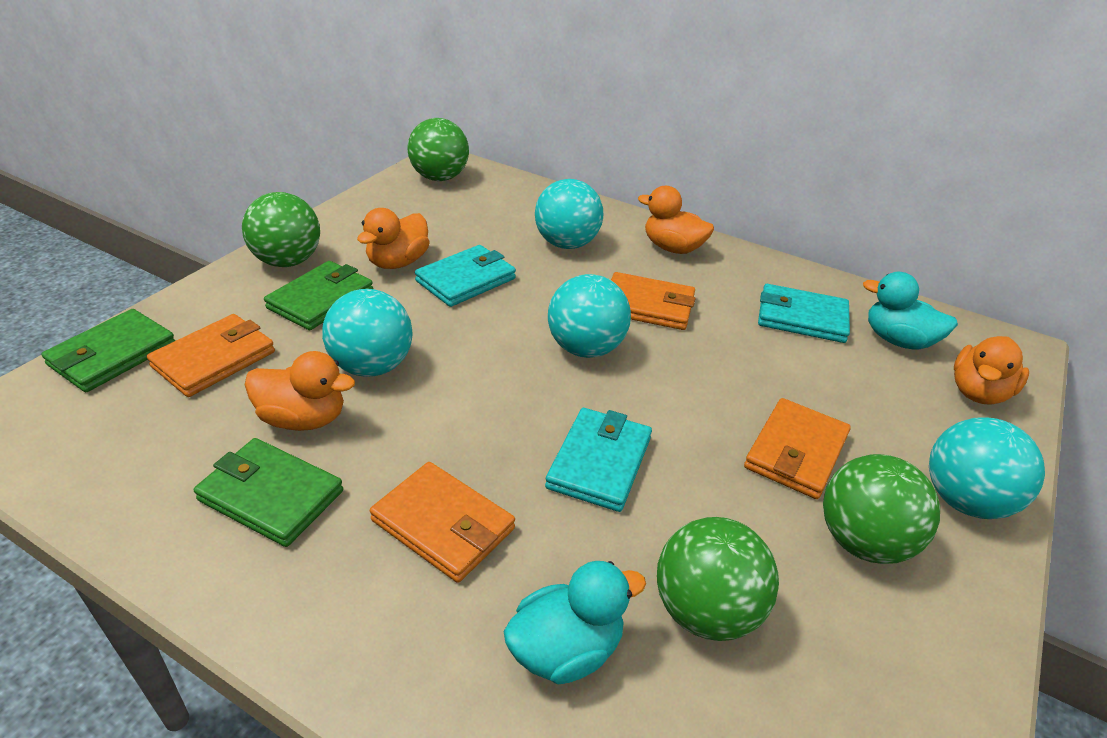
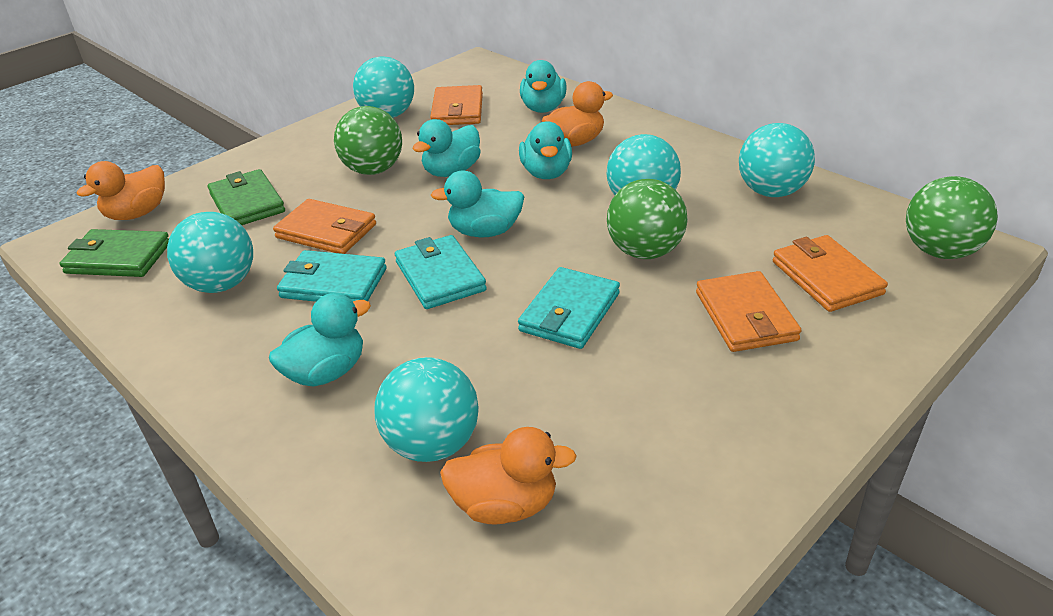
green ball: 4 -> 3
green wallet: 3 -> 2
orange duck: 4 -> 3
turquoise ball: 4 -> 5
turquoise duck: 2 -> 5

